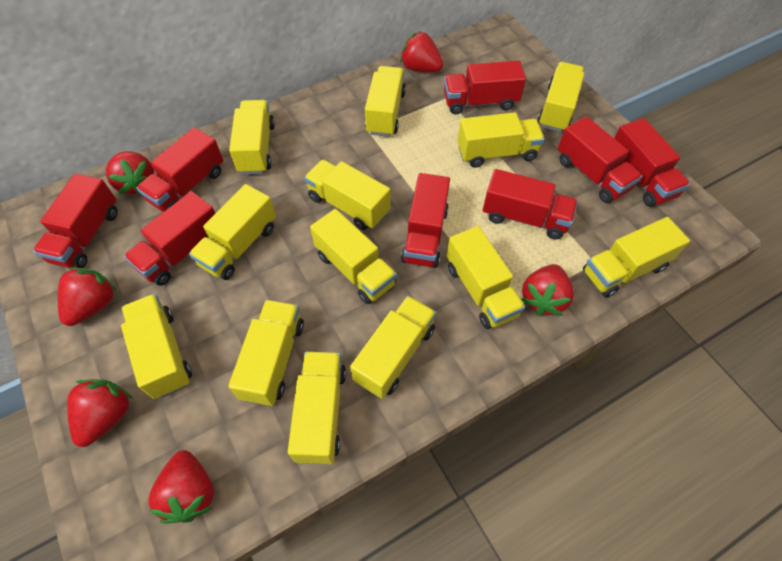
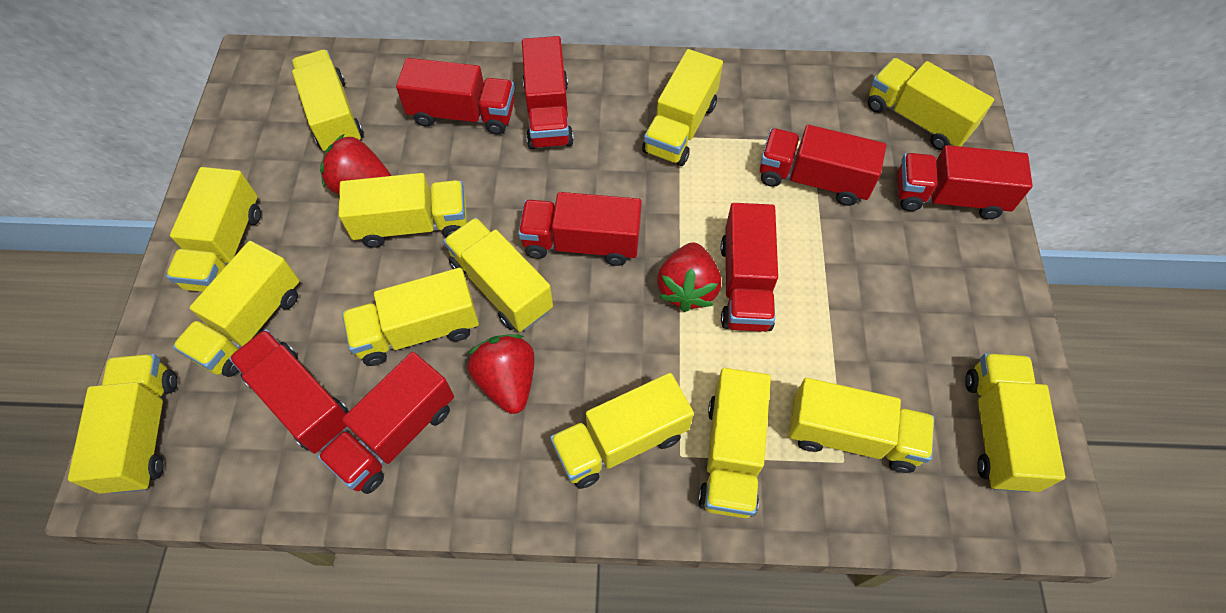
red strawberry: 6 -> 3

